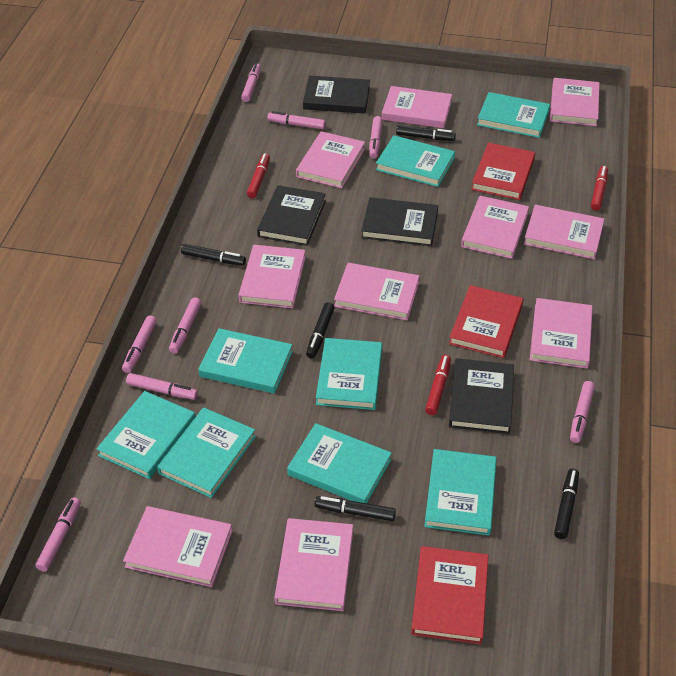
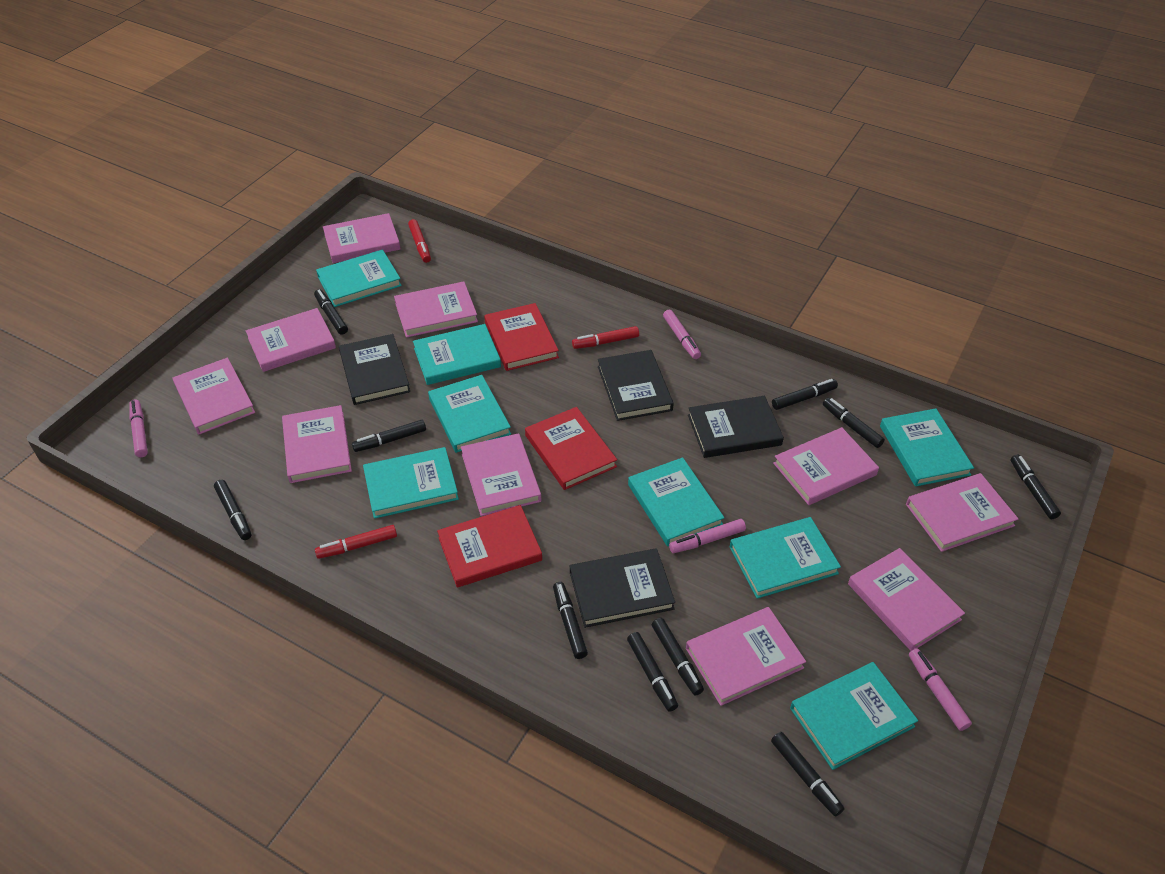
black marker: 5 -> 10
pink marker: 8 -> 4

